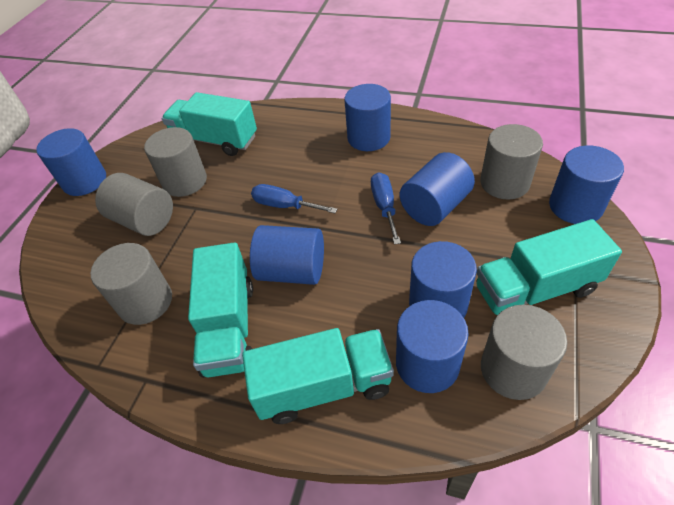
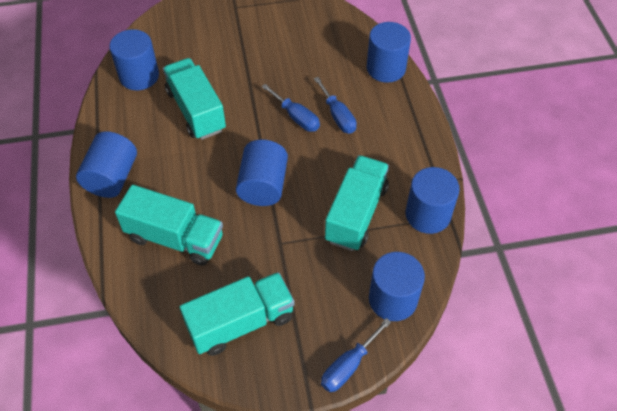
blue cylinder: 7 -> 6
blue screwdriver: 2 -> 3
grey cylinder: 5 -> 0

